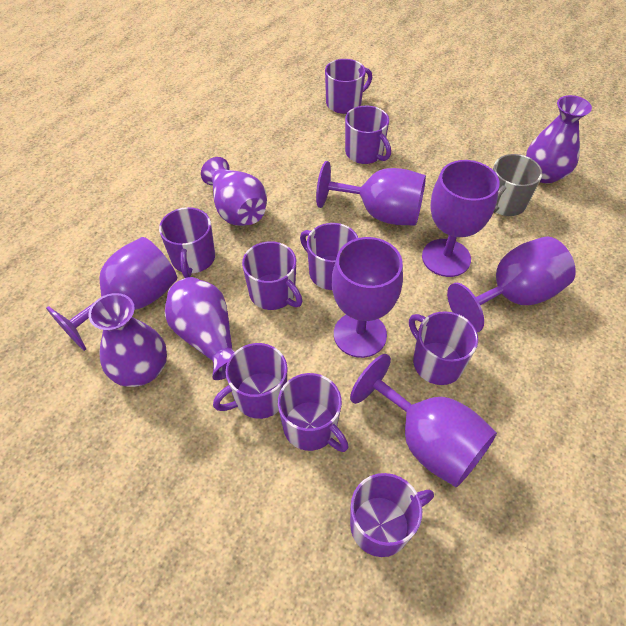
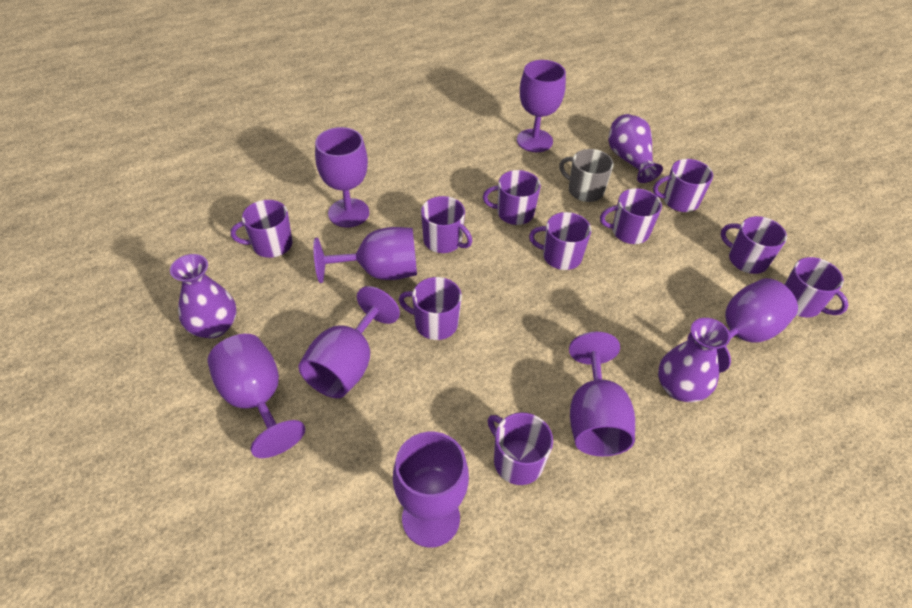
purple goblet: 6 -> 8
purple mug: 9 -> 10
purple vase: 4 -> 3

